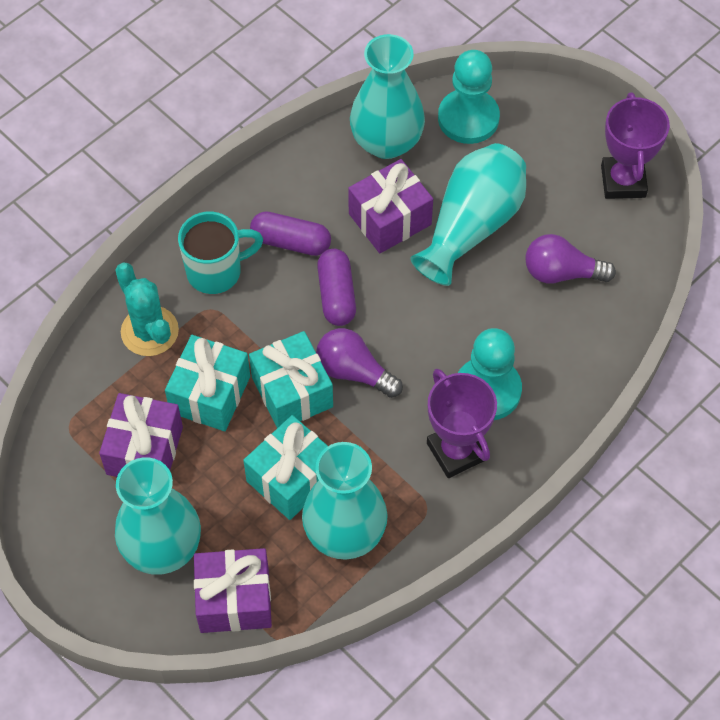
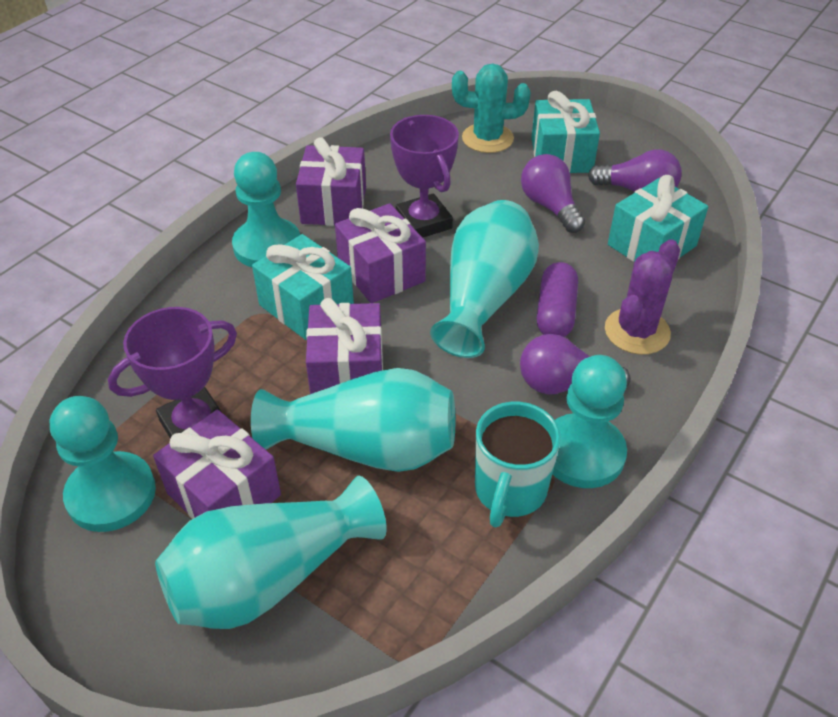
purple cactus: 0 -> 1
purple capsule: 2 -> 1
purple gift: 3 -> 4
purple light bulb: 2 -> 3
turquoise pawn: 2 -> 3
turquoise vase: 4 -> 3

